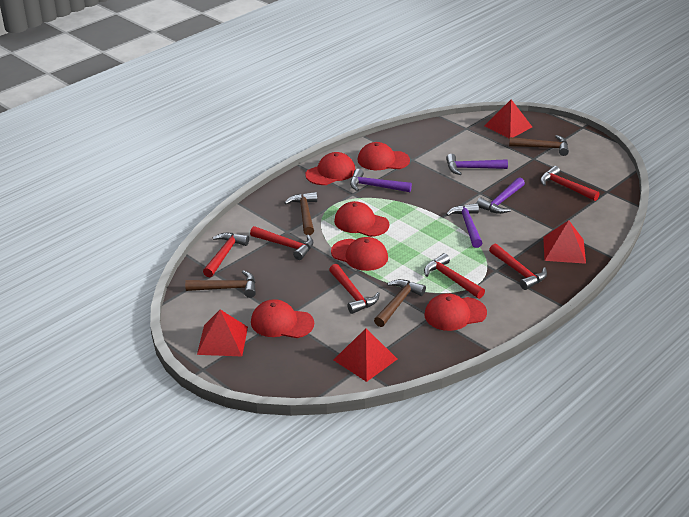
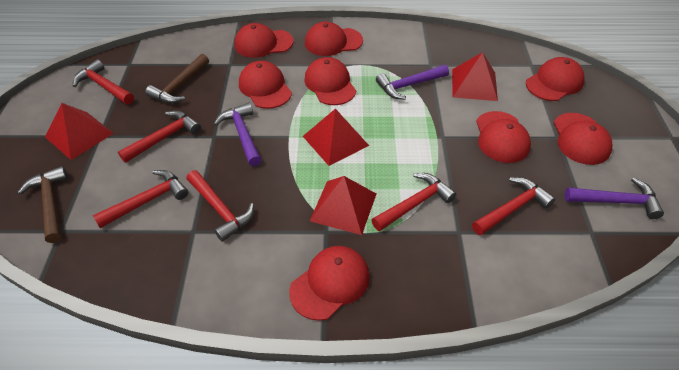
brown hammer: 4 -> 2
purple hammer: 4 -> 3
red cap: 6 -> 8

